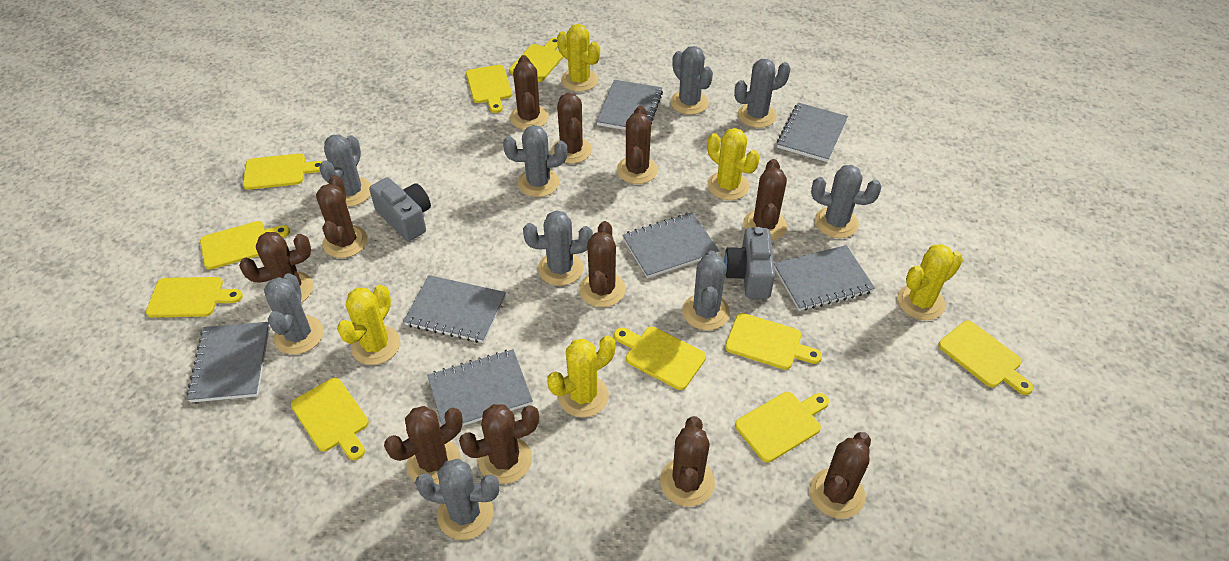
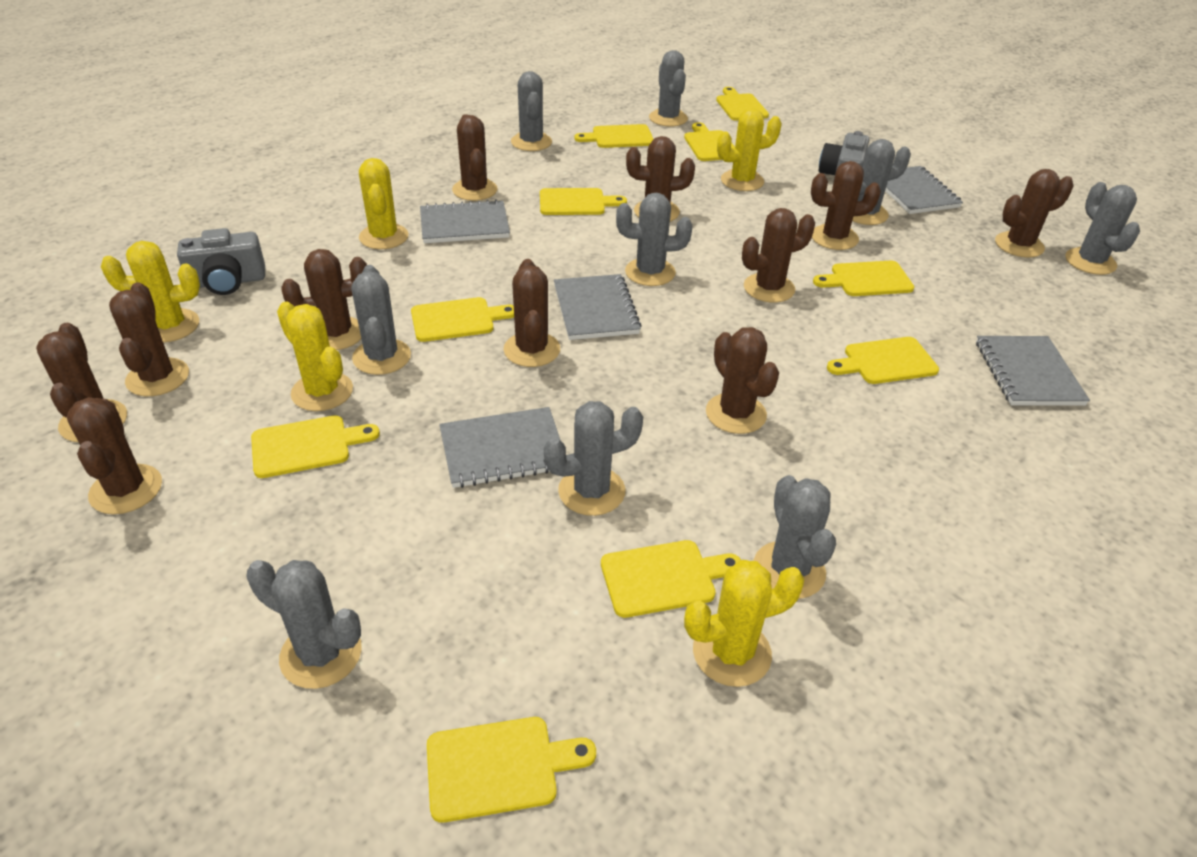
grey notebook: 7 -> 5

